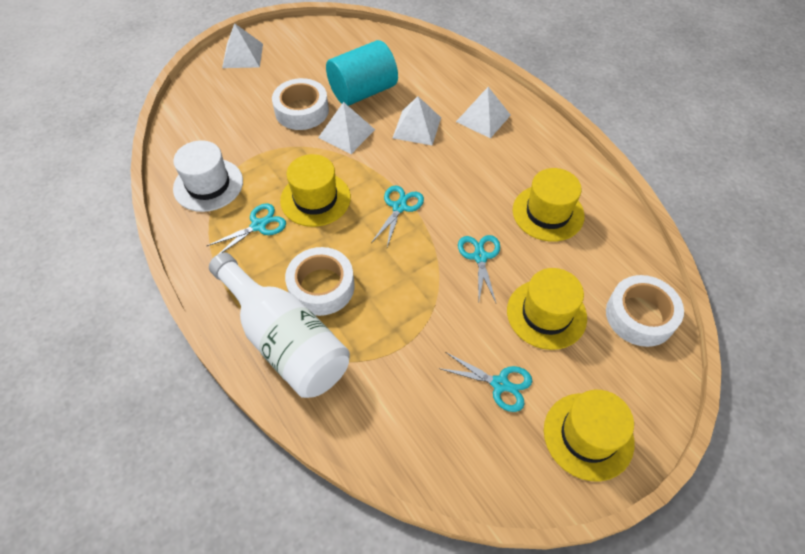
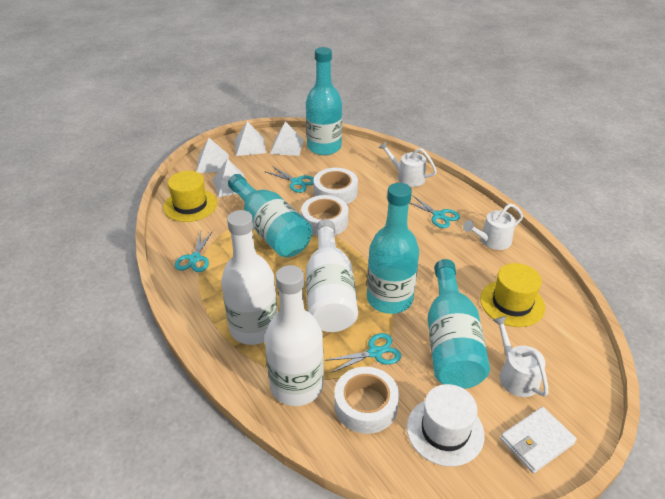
turquoise bottle: 0 -> 4
turquoise cylinder: 1 -> 0
white bottle: 1 -> 3
white wallet: 0 -> 1
white watering can: 0 -> 3
yellow hat: 4 -> 2

